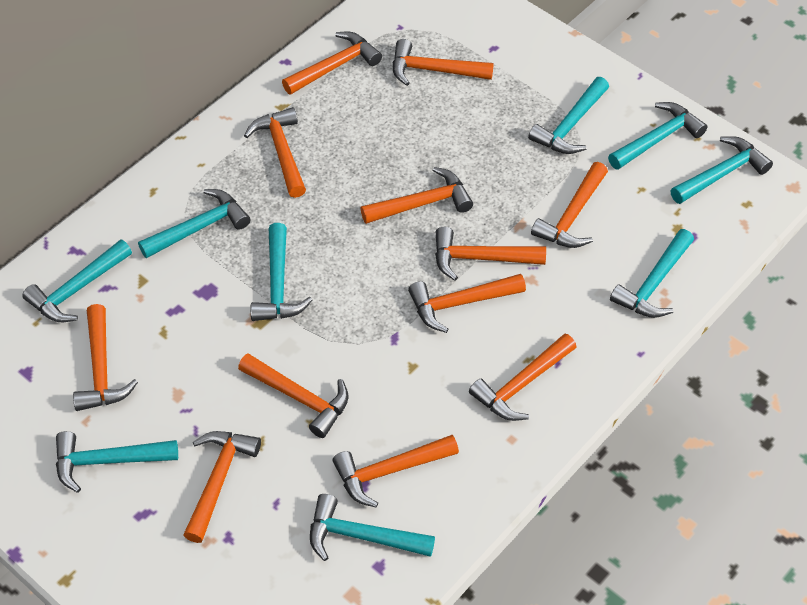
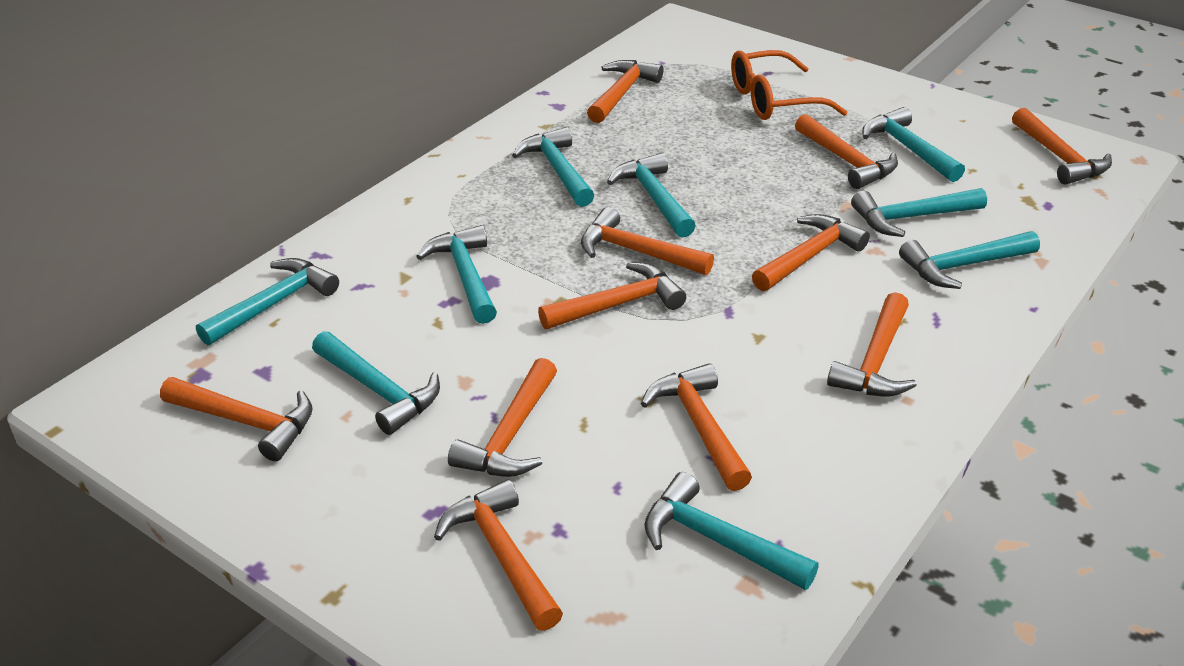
orange glasses: 0 -> 1
orange hammer: 12 -> 11

